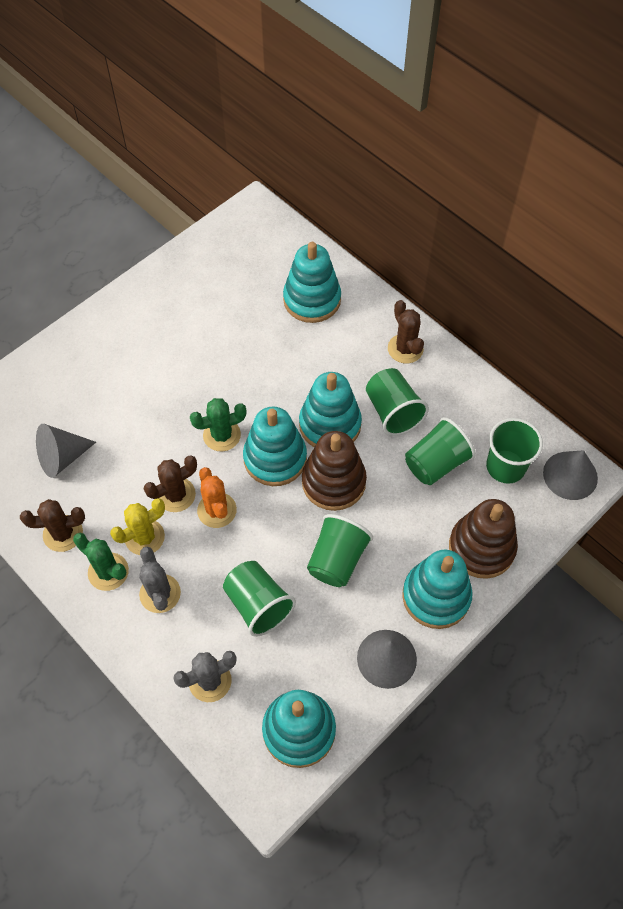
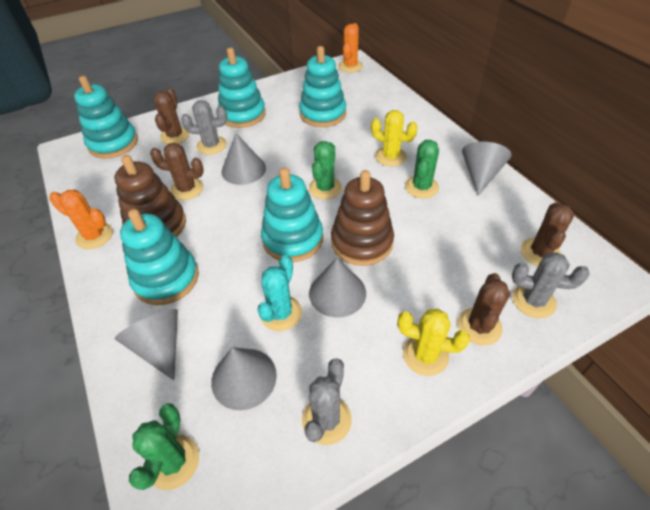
brown cactus: 3 -> 4
green cactus: 2 -> 3
green cup: 5 -> 0
grey cactus: 2 -> 3
grey cone: 3 -> 5
orange cactus: 1 -> 2
turquoise cactus: 0 -> 1
yellow cactus: 1 -> 2

